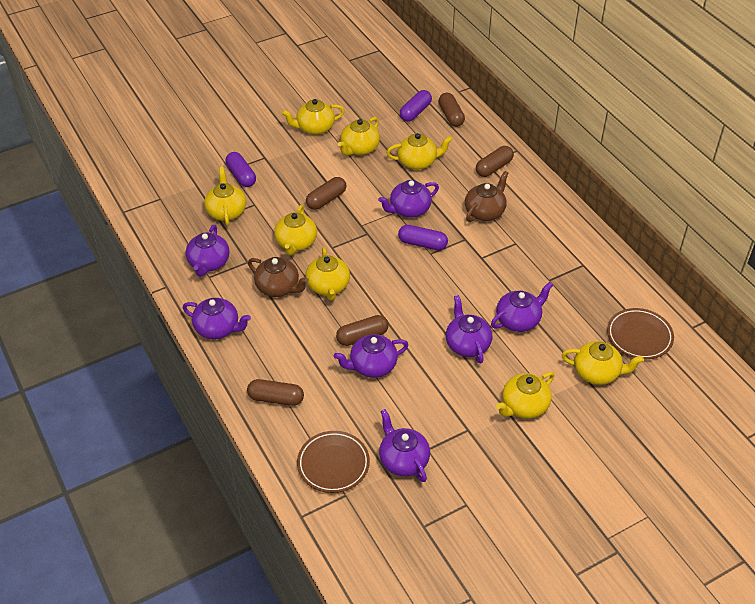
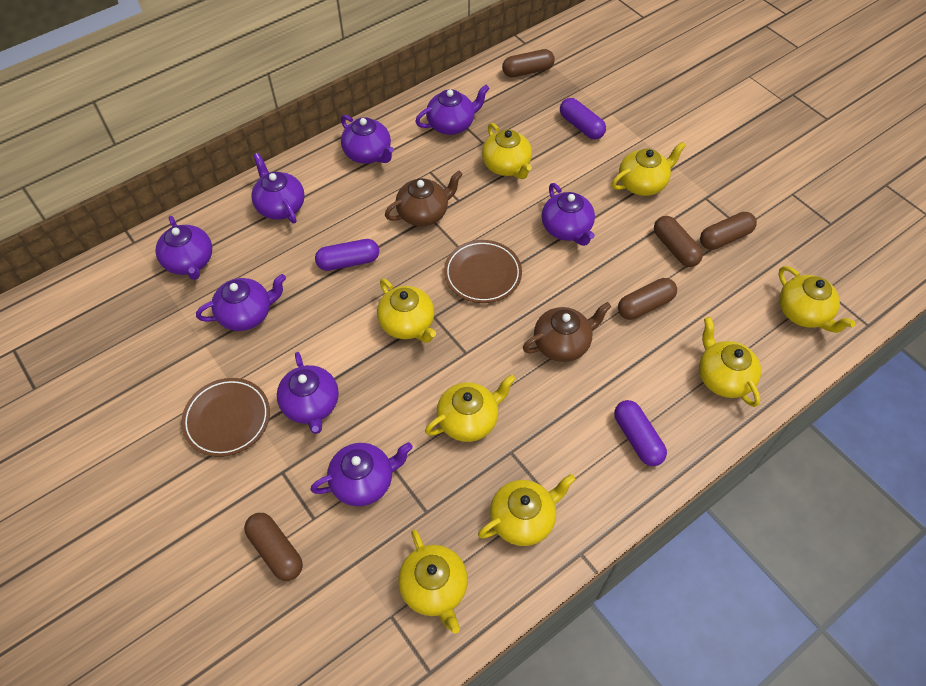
purple teapot: 7 -> 8

